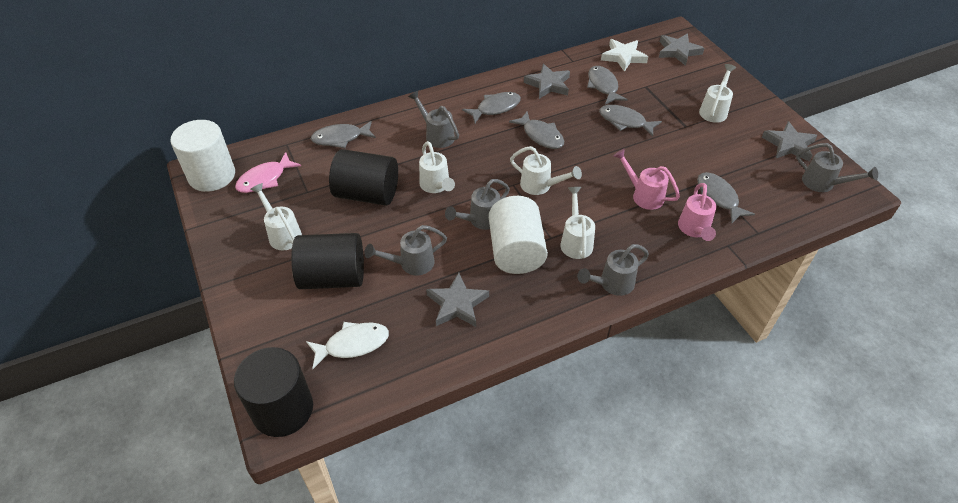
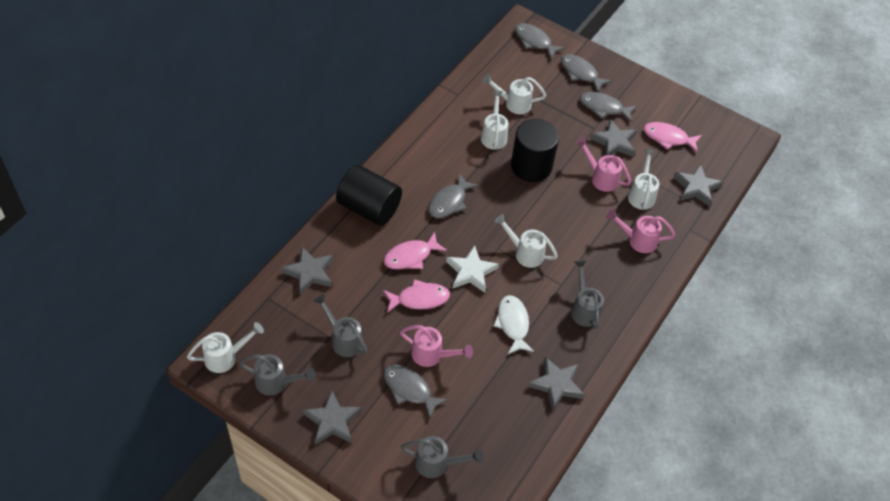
black cylinder: 3 -> 2
grey fish: 6 -> 5
grey star: 4 -> 5
grey watering can: 5 -> 4
pink fish: 1 -> 3
pink watering can: 2 -> 3
white cylinder: 2 -> 0

